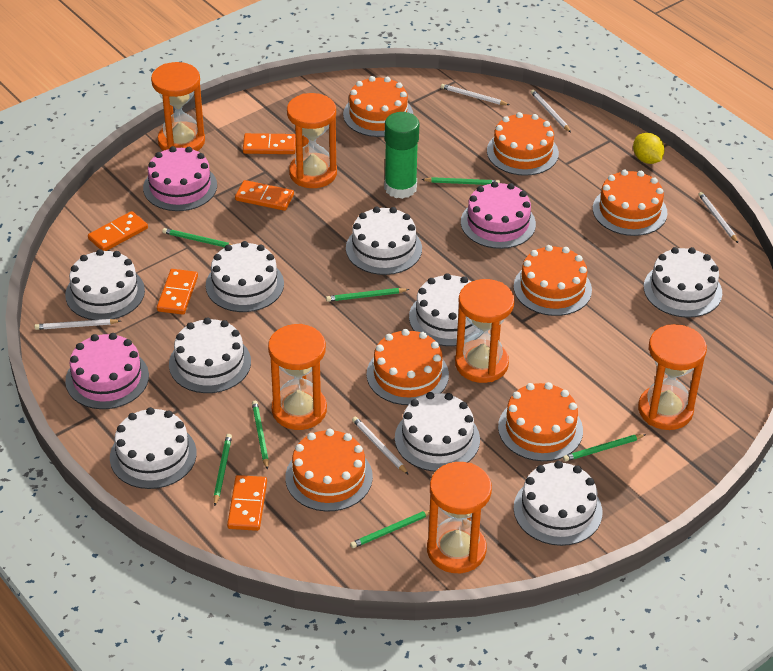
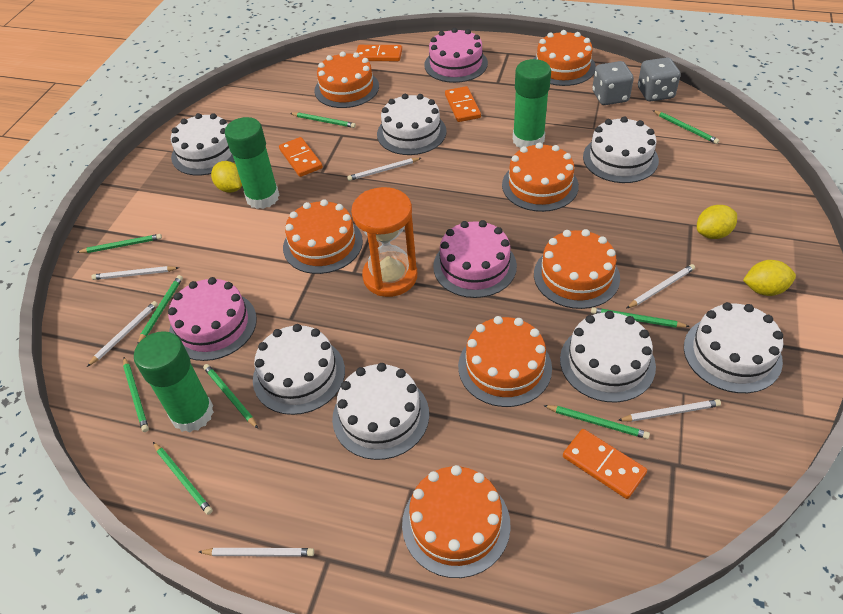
green glue stick: 1 -> 3
green pencil: 7 -> 9
grey dice: 0 -> 2
orange domino: 5 -> 4
orange hourglass: 6 -> 1
white cake: 9 -> 7
white pencil: 5 -> 6
yellow lemon: 1 -> 3

